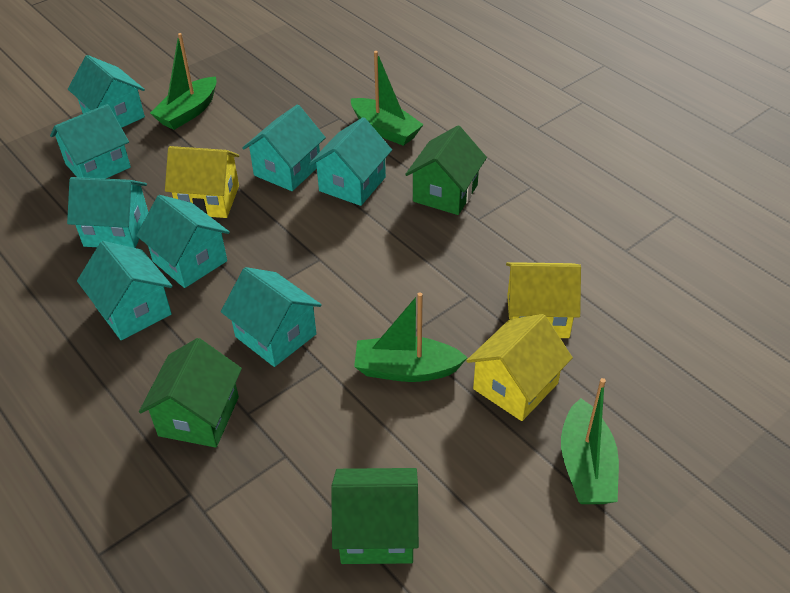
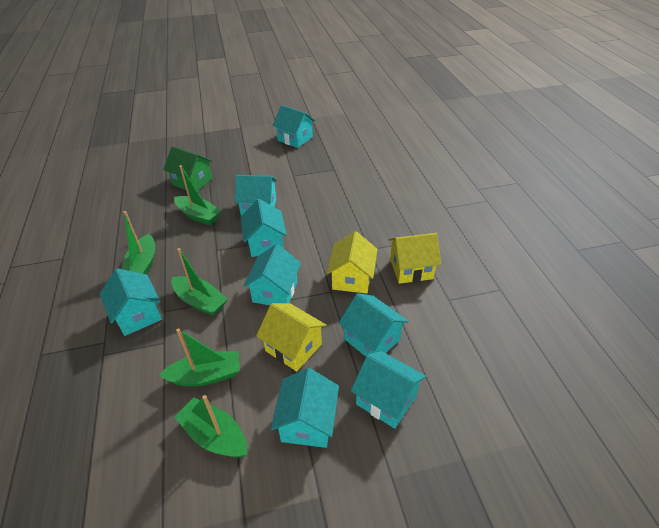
green boat: 4 -> 5
green house: 3 -> 1

